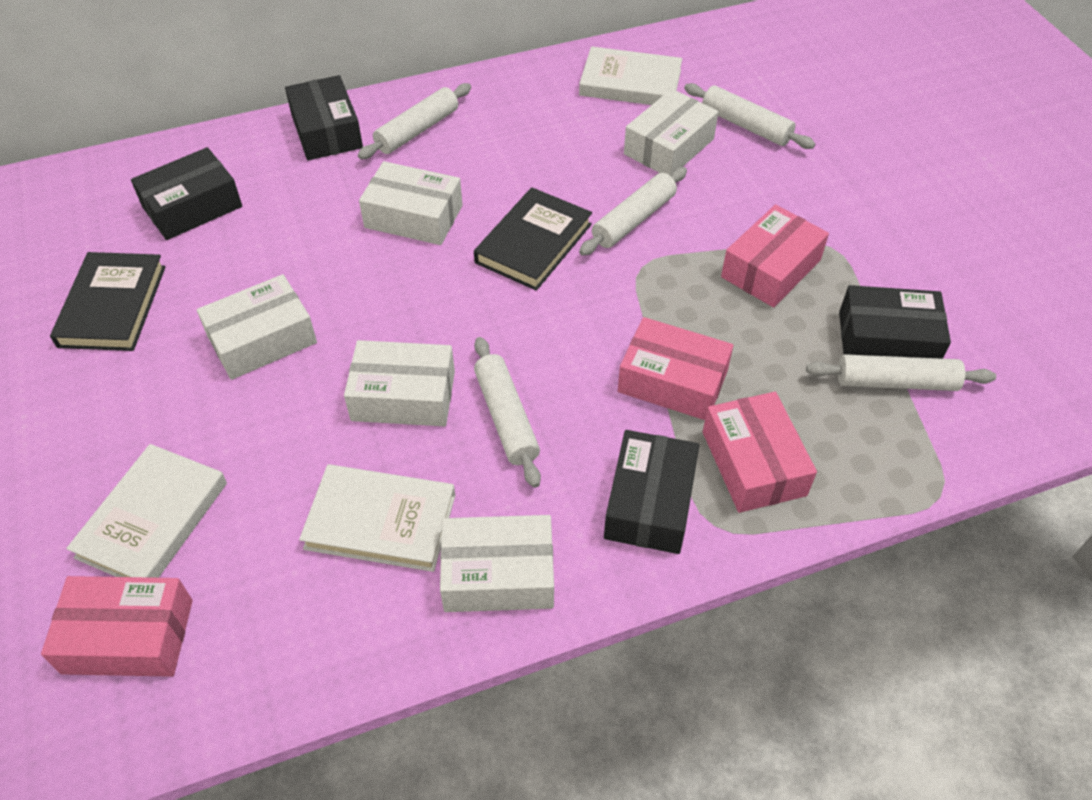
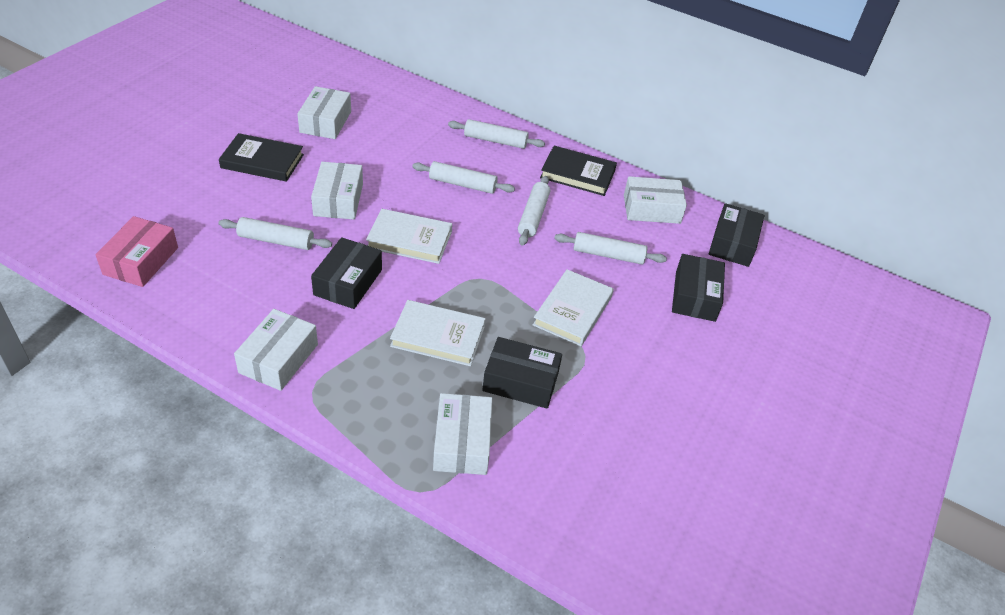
pink box: 4 -> 1

